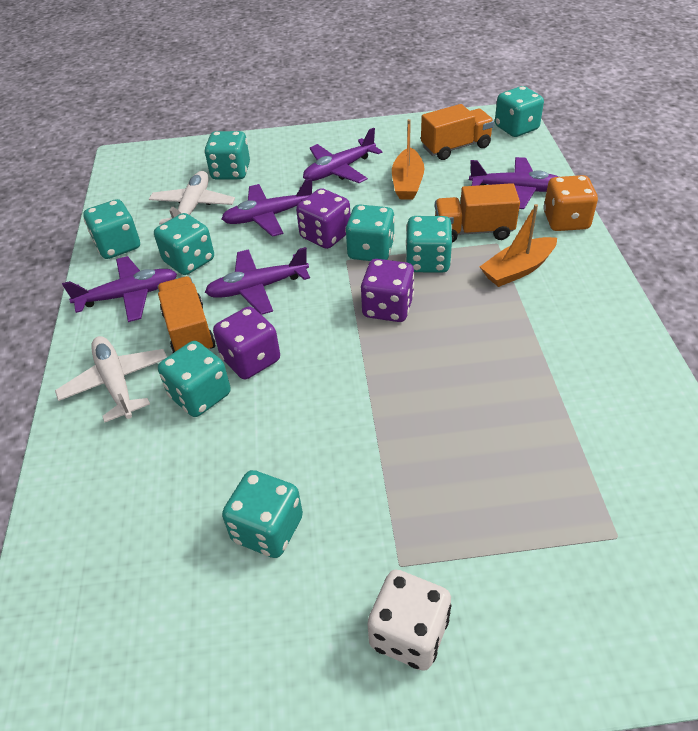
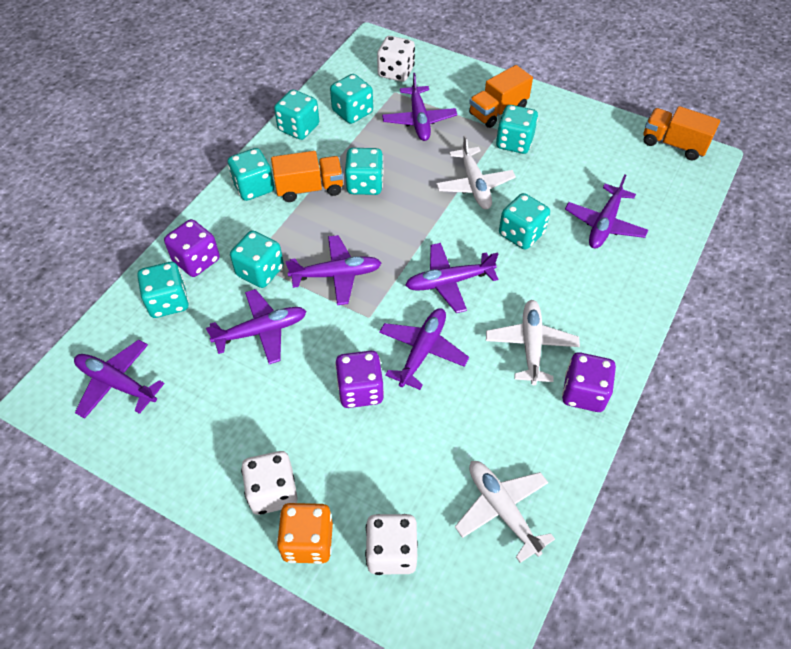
orange boat: 2 -> 0
purple plane: 5 -> 7
white dice: 1 -> 3
white plane: 2 -> 3

